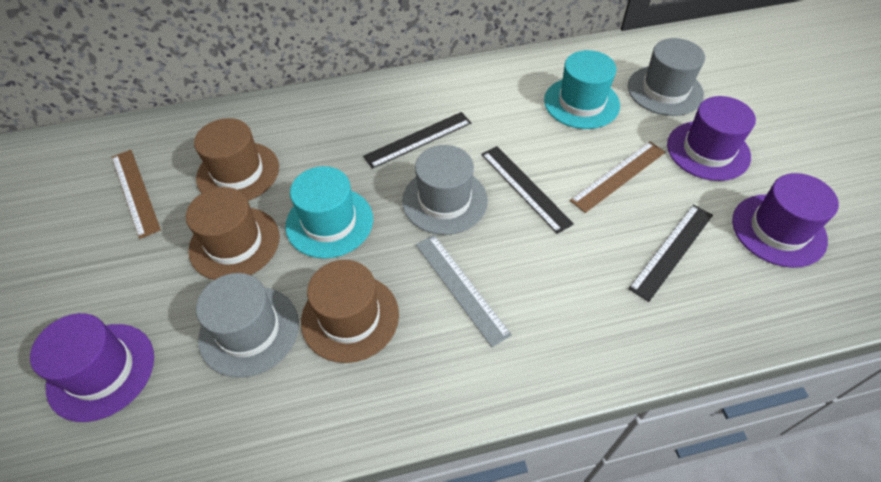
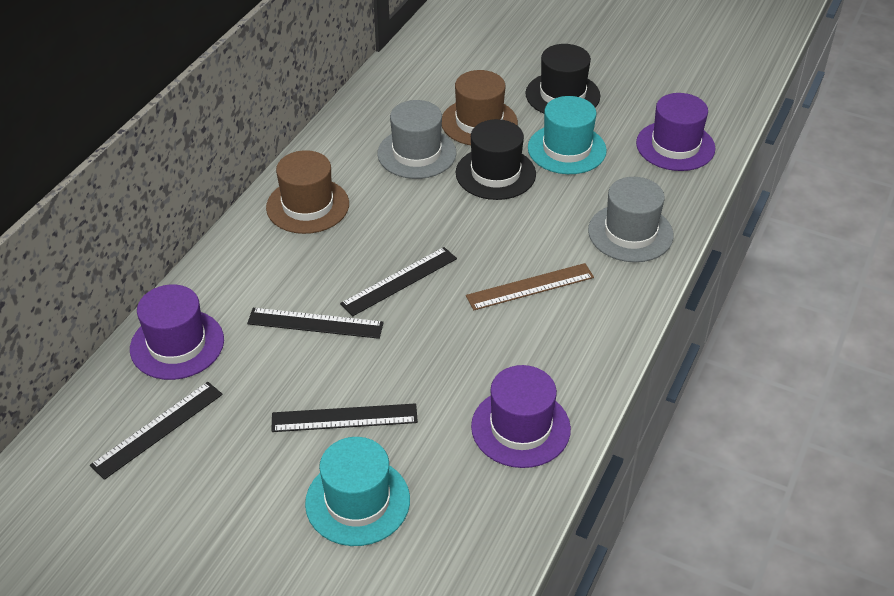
black hat: 0 -> 2
black ruler: 3 -> 4
brown hat: 3 -> 2
brown ruler: 2 -> 1
grey hat: 3 -> 2
grey ruler: 1 -> 0

